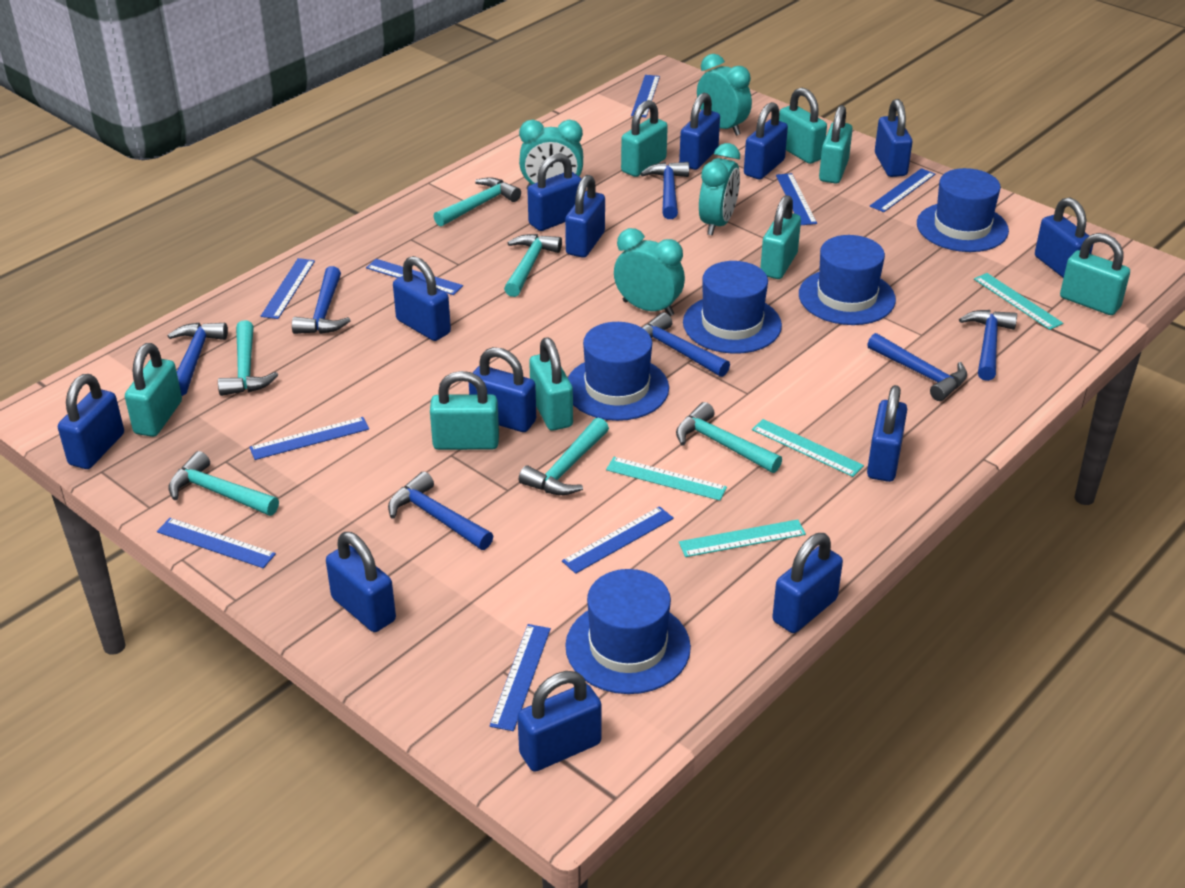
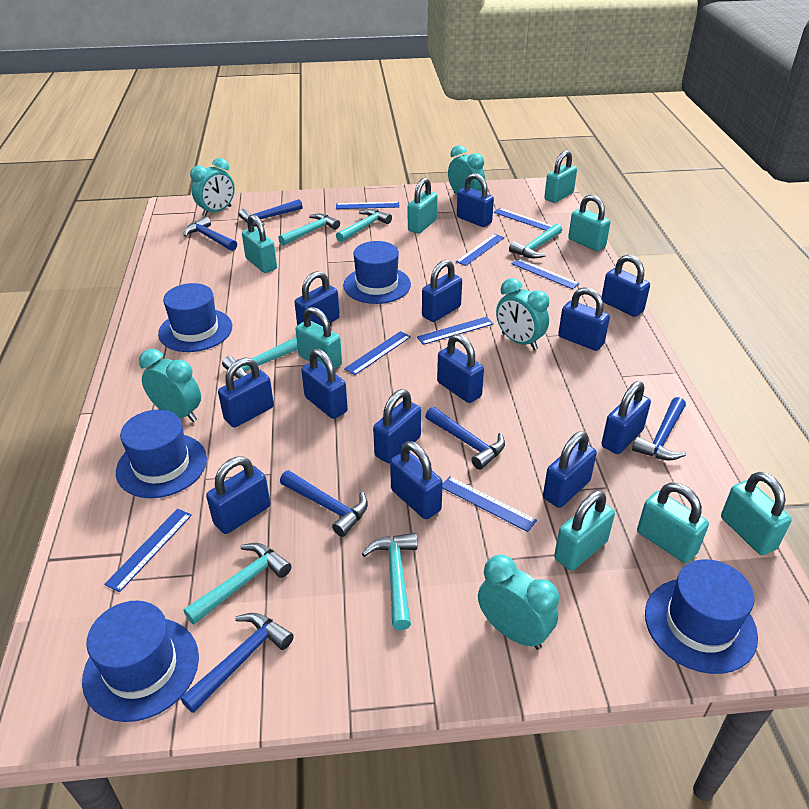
blue hammer: 7 -> 6
blue ruler: 9 -> 8
turquoise clock: 4 -> 5
turquoise ruler: 4 -> 0

